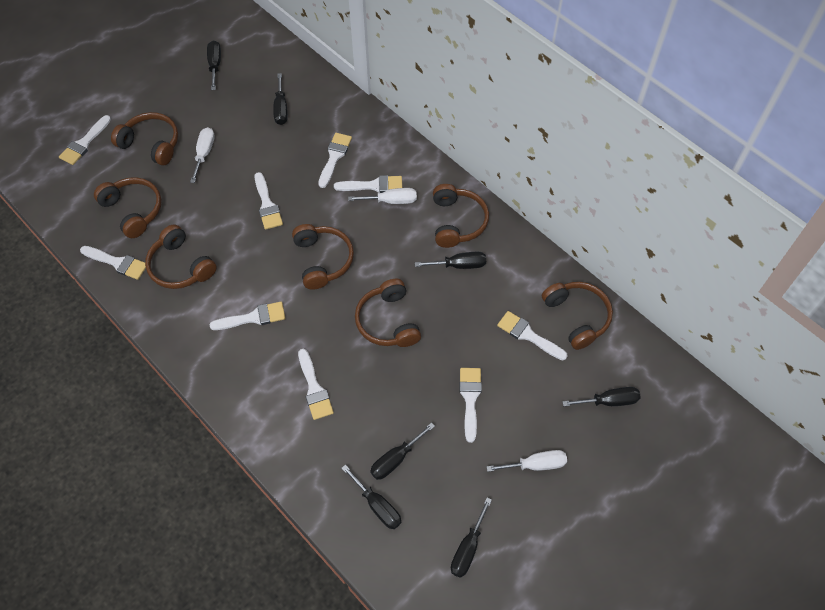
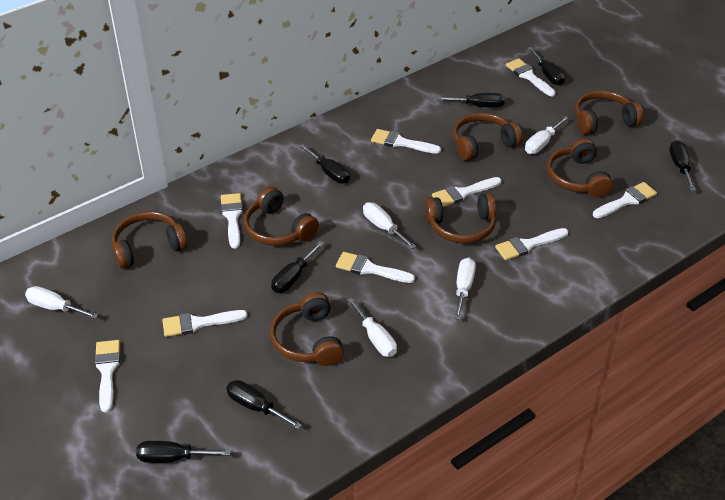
white screwdriver: 3 -> 5

